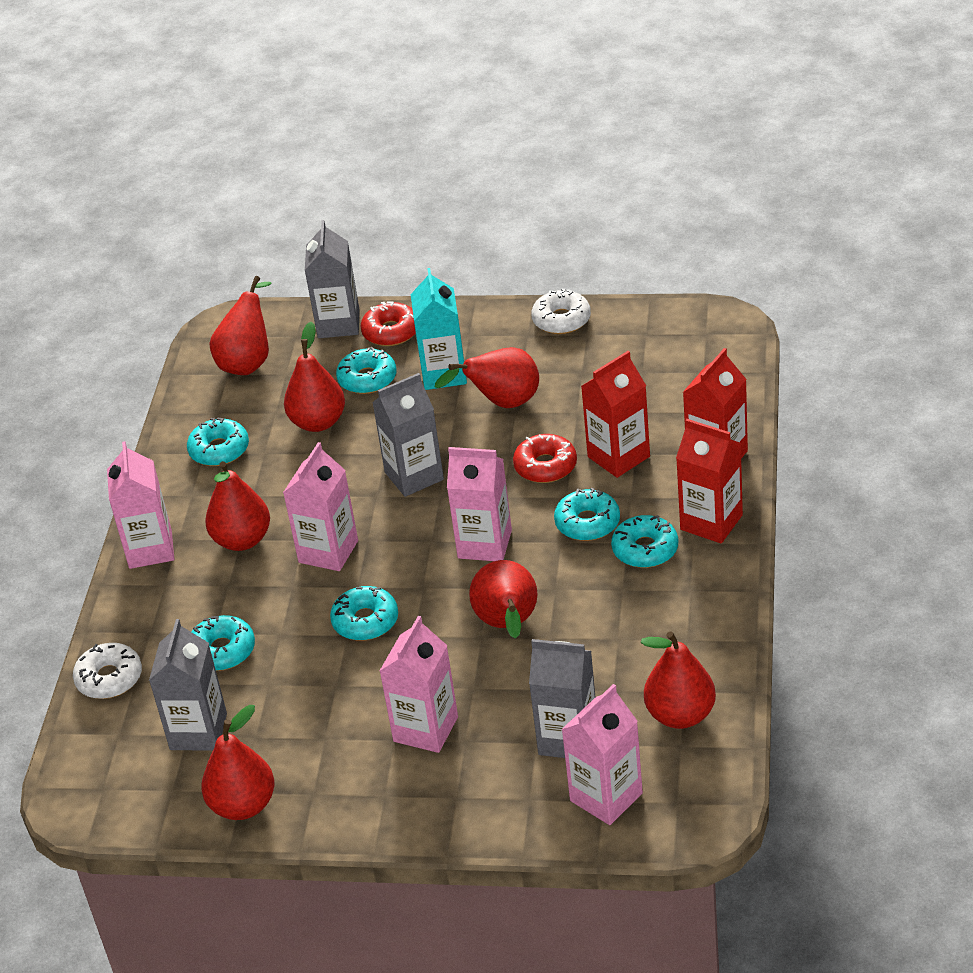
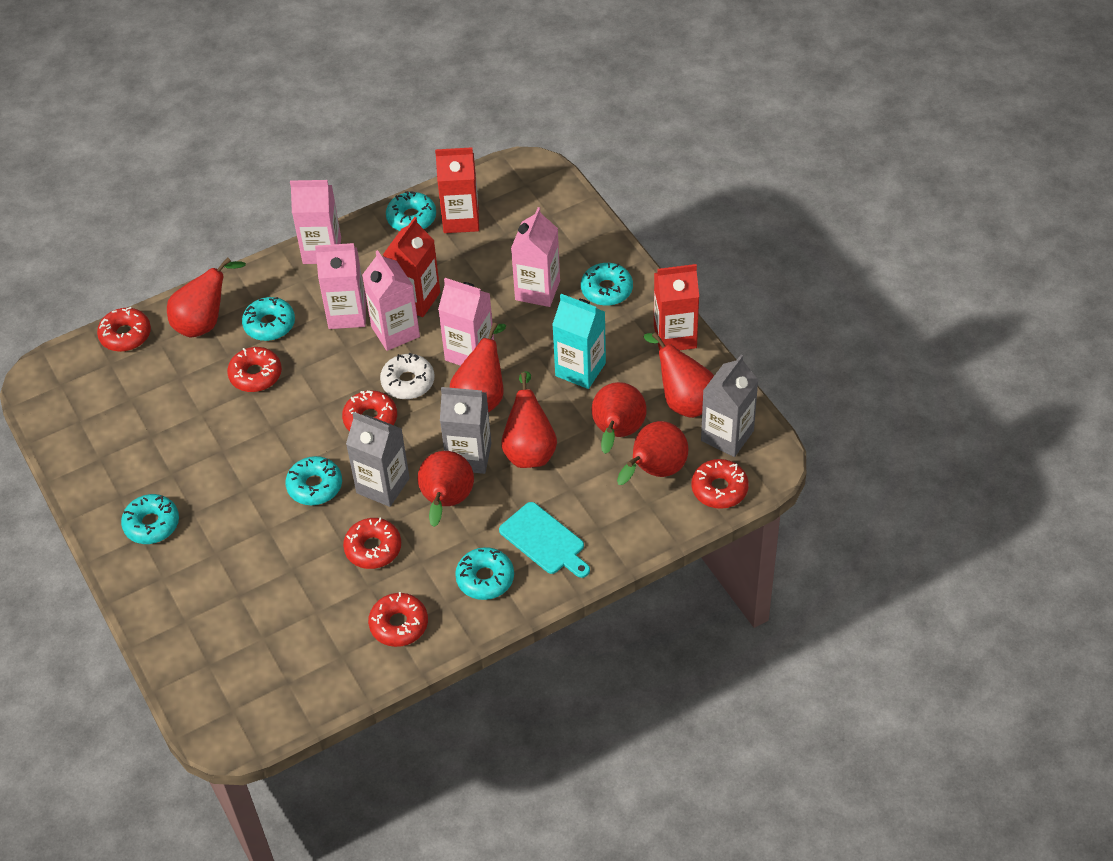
grey carton: 4 -> 3
red donut: 2 -> 6
turquoise cutting board: 0 -> 1
white donut: 2 -> 1

